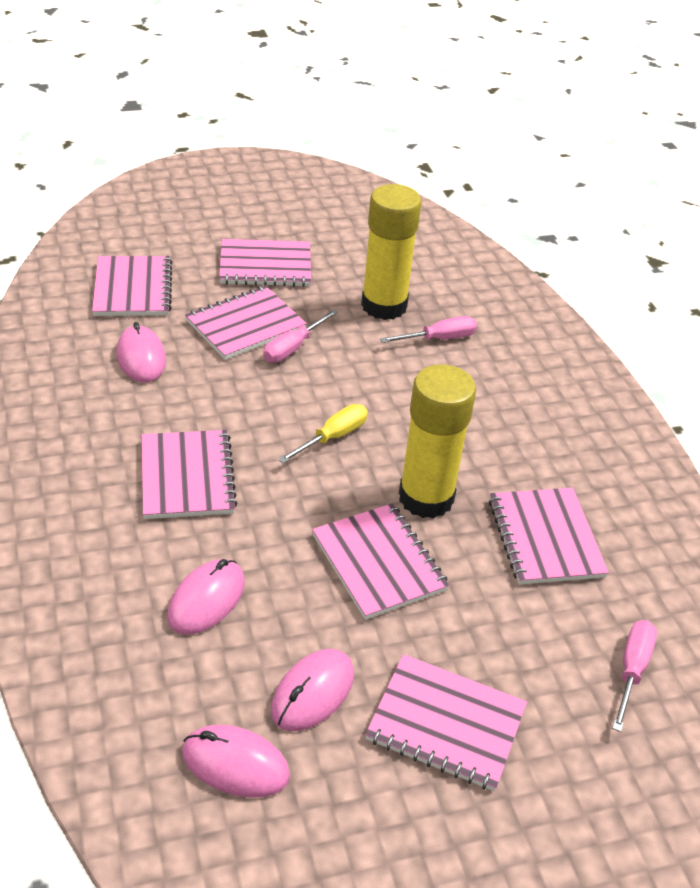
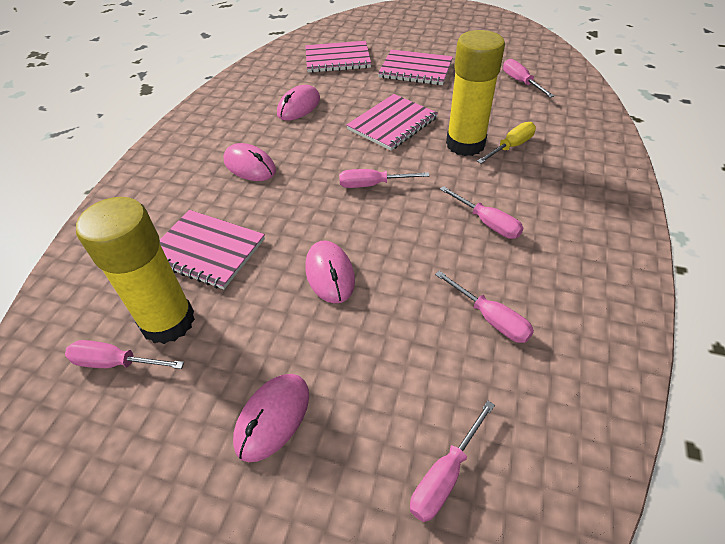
pink notebook: 7 -> 4
pink screwdriver: 3 -> 6

